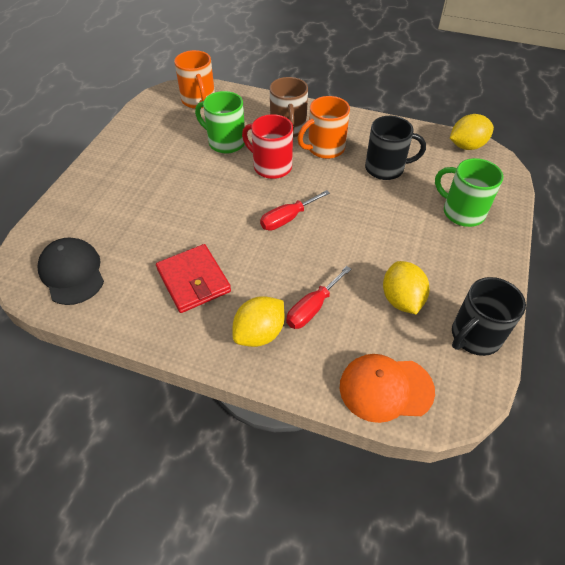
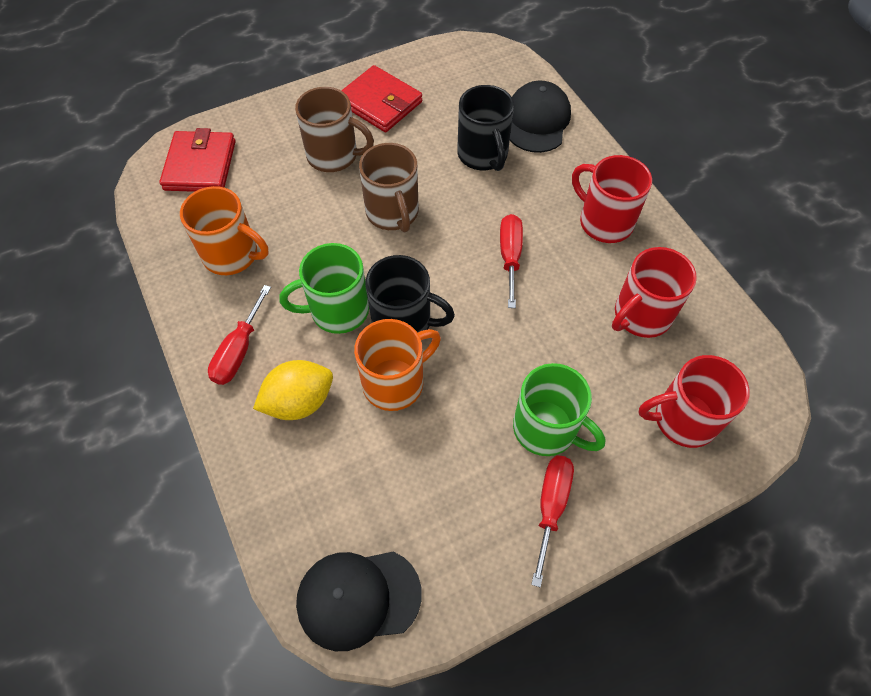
black cap: 1 -> 2
brown mug: 1 -> 2
orange cap: 1 -> 0
red mug: 1 -> 3
red screwdriver: 2 -> 3
red wallet: 1 -> 2
yellow lemon: 3 -> 1

